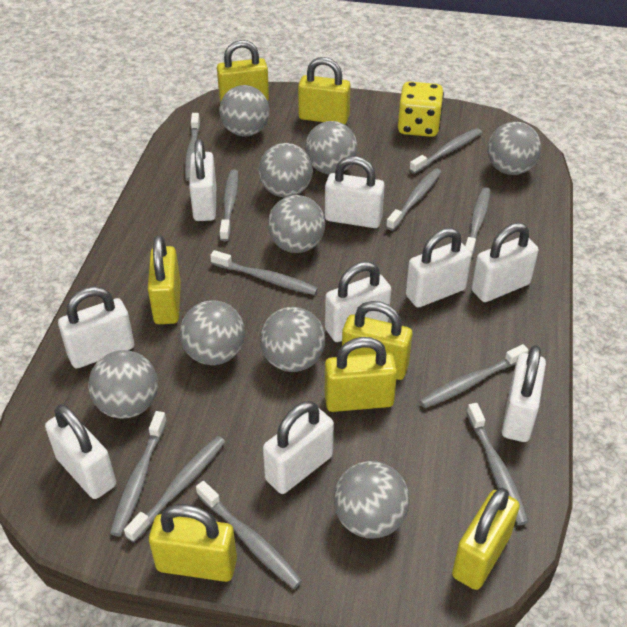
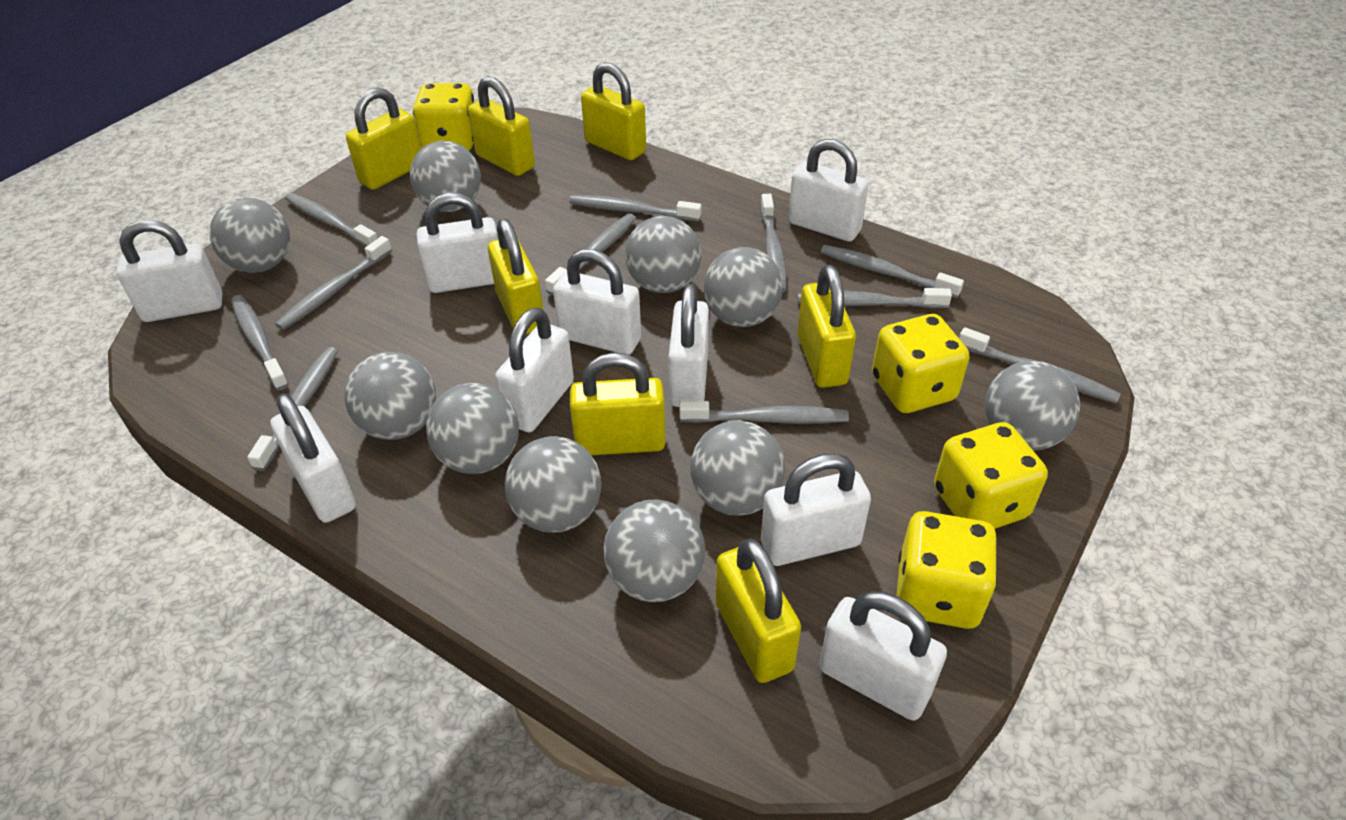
grey ball: 9 -> 10
yellow dice: 1 -> 4

